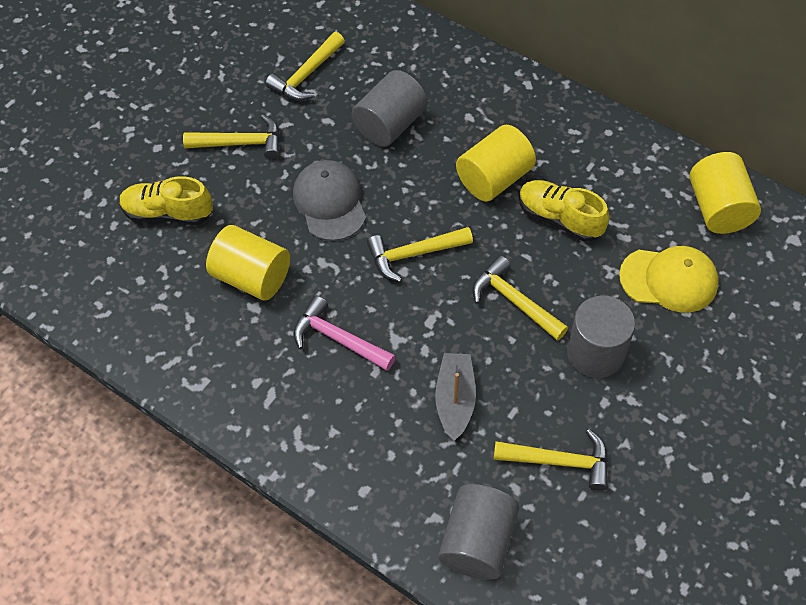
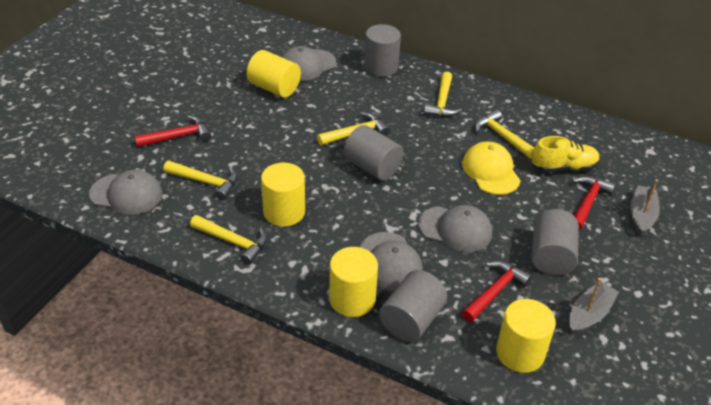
grey boat: 1 -> 2
grey cap: 1 -> 4
grey cylinder: 3 -> 4
pink hammer: 1 -> 0
red hammer: 0 -> 3
yellow cylinder: 3 -> 4
yellow shoe: 2 -> 1

